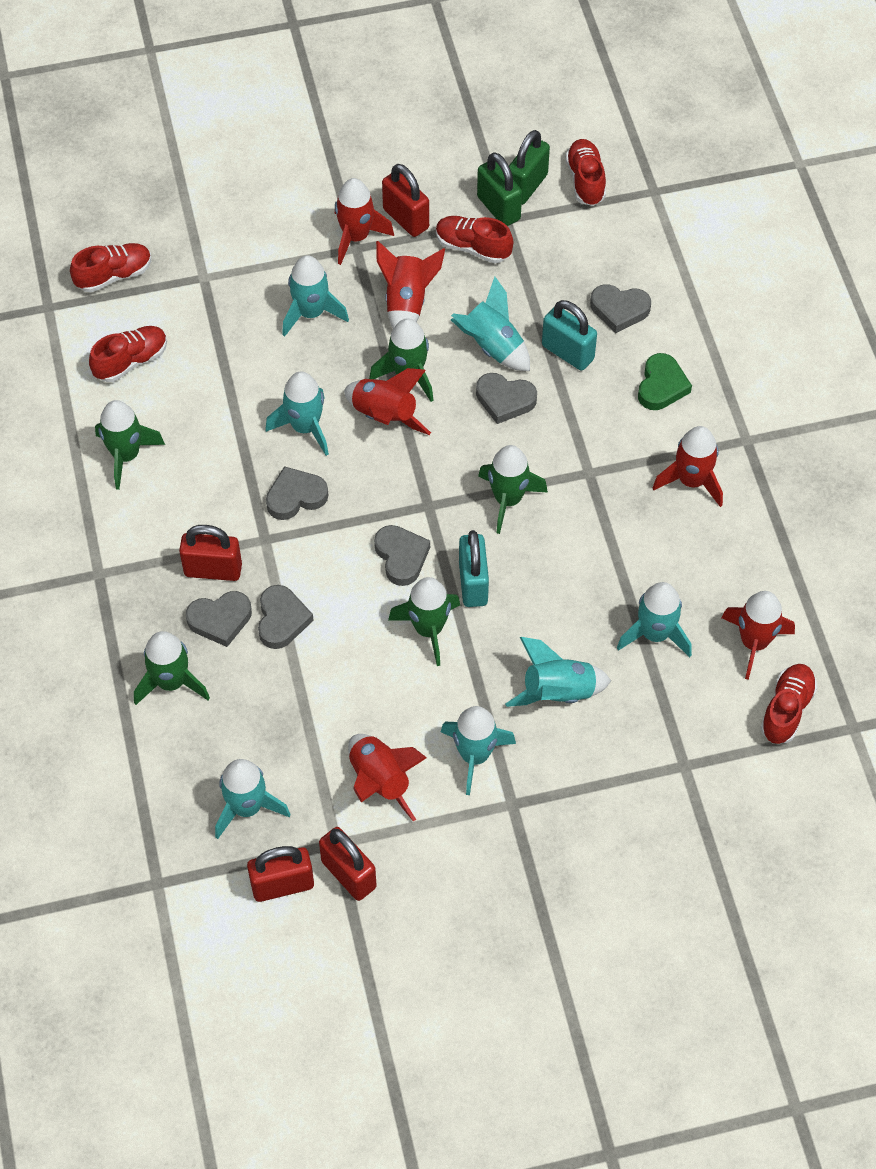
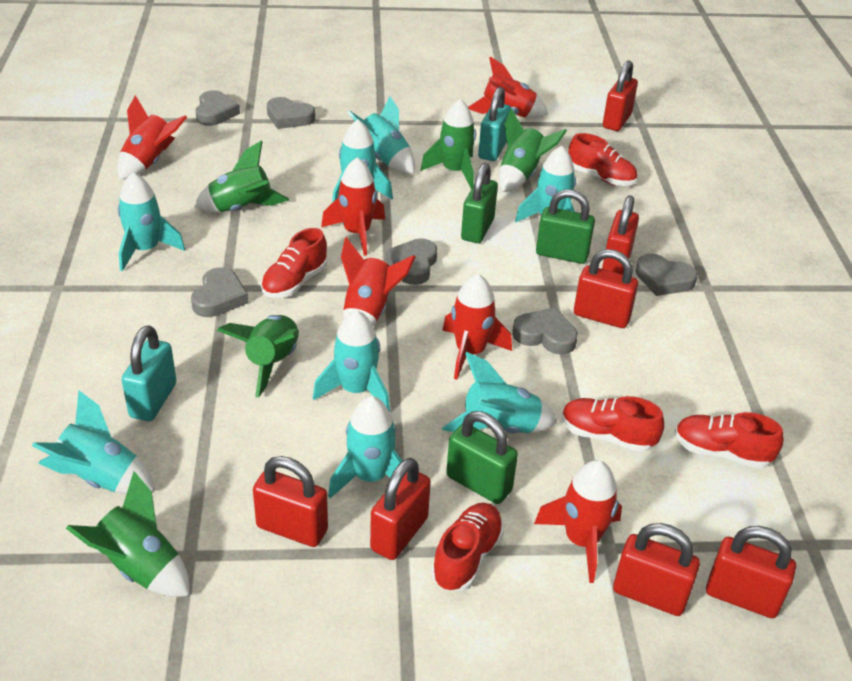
green heart: 1 -> 0
green padlock: 2 -> 3
red padlock: 4 -> 7
turquoise rocket: 7 -> 8

